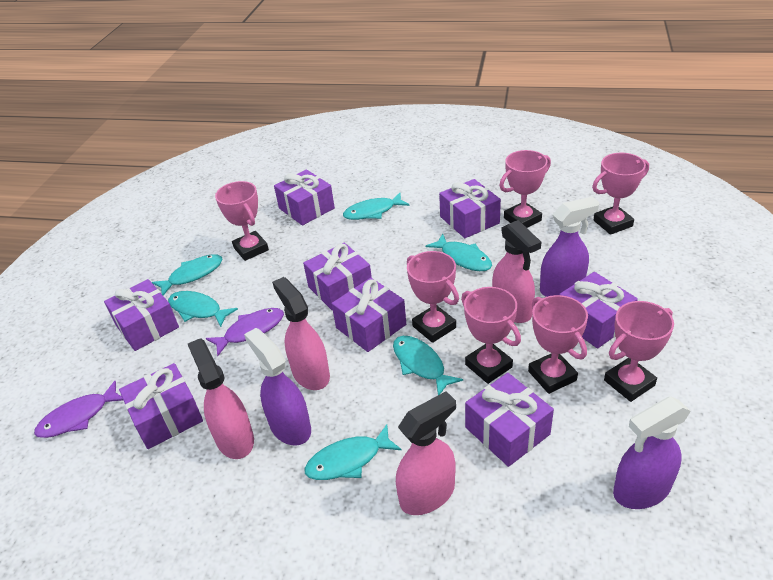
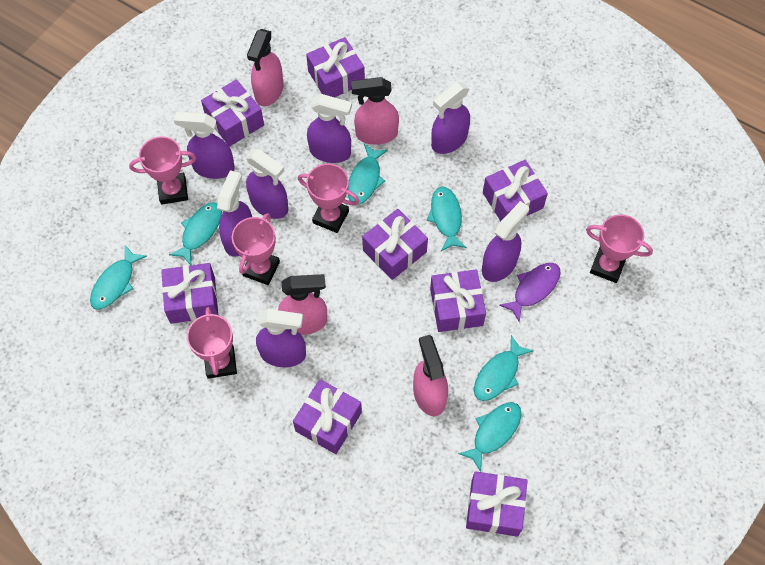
pink trophy: 7 -> 5
purple fish: 2 -> 1
purple spray bottle: 3 -> 7

